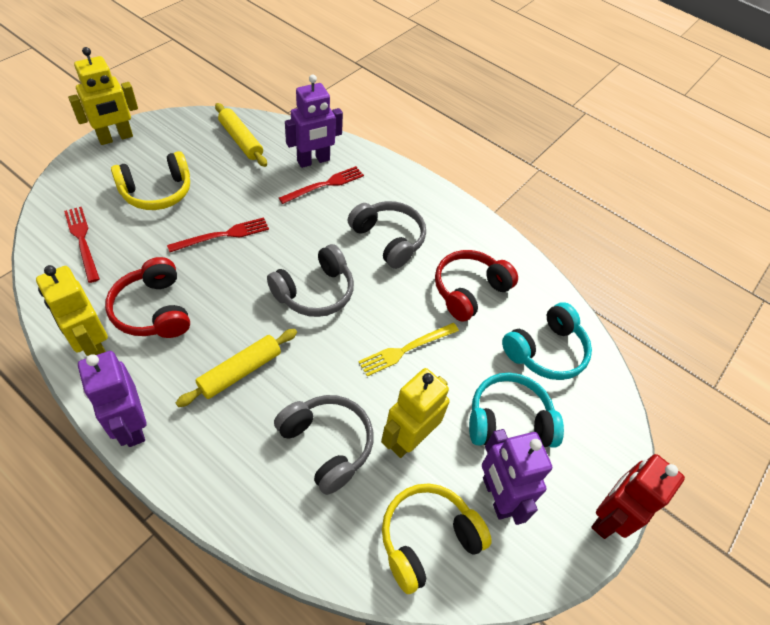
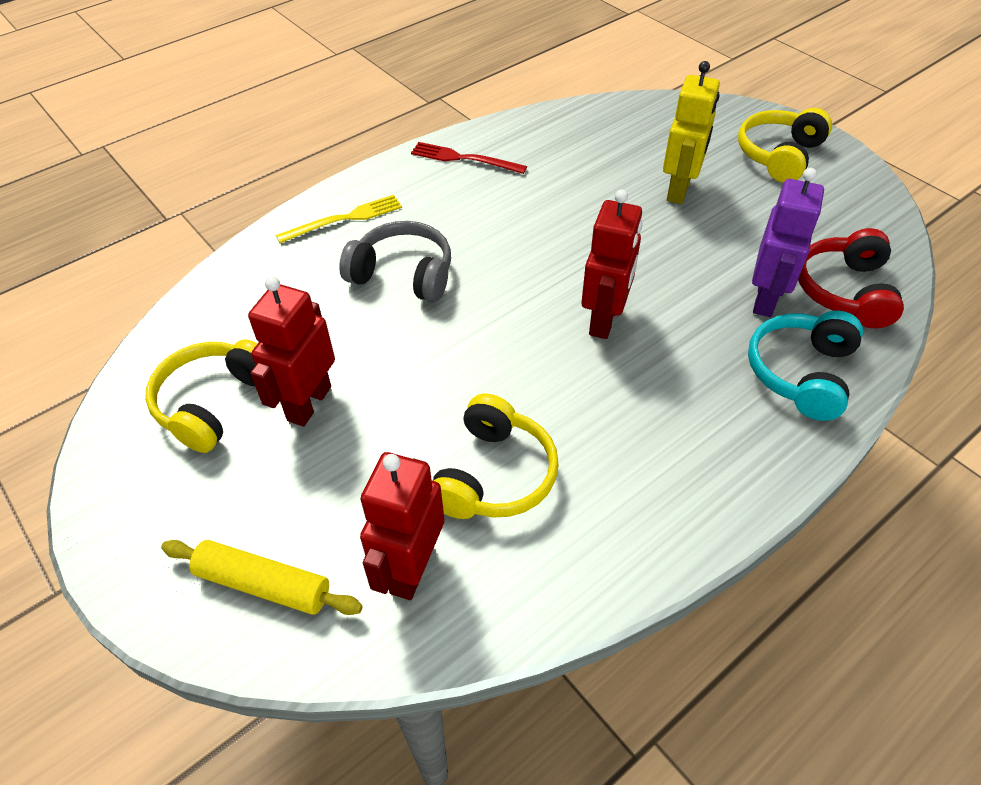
grey headphones: 3 -> 1
purple robot: 3 -> 1
red fork: 3 -> 1
red headphones: 2 -> 1
red robot: 1 -> 3
turquoise headphones: 2 -> 1
yellow headphones: 2 -> 3
yellow robot: 3 -> 1
yellow rolling pin: 2 -> 1

